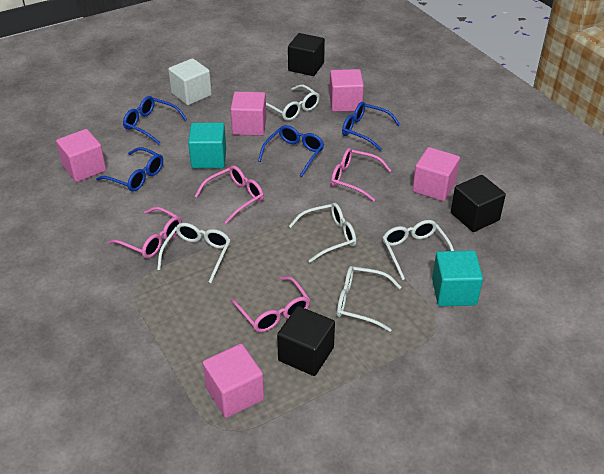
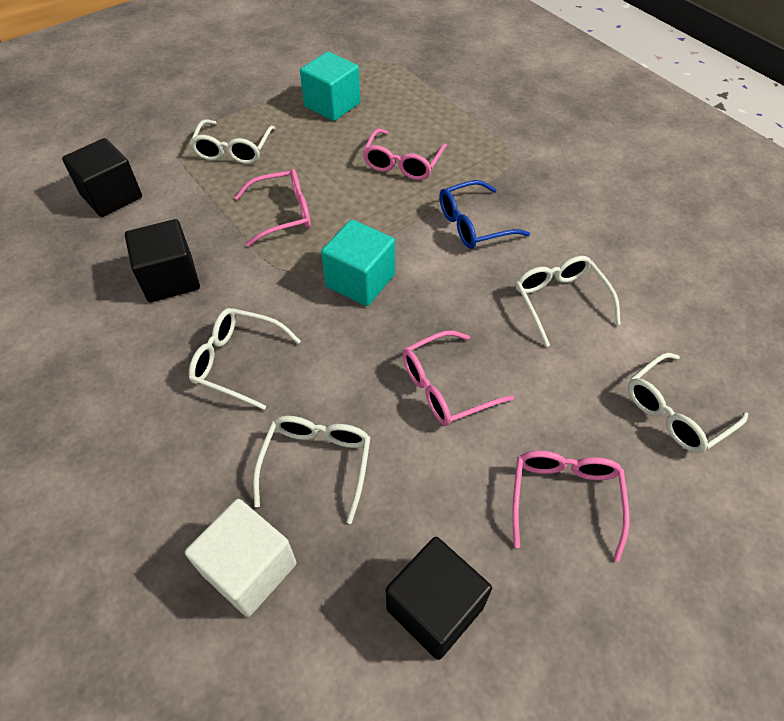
blue glasses: 4 -> 1
pink cube: 5 -> 0

